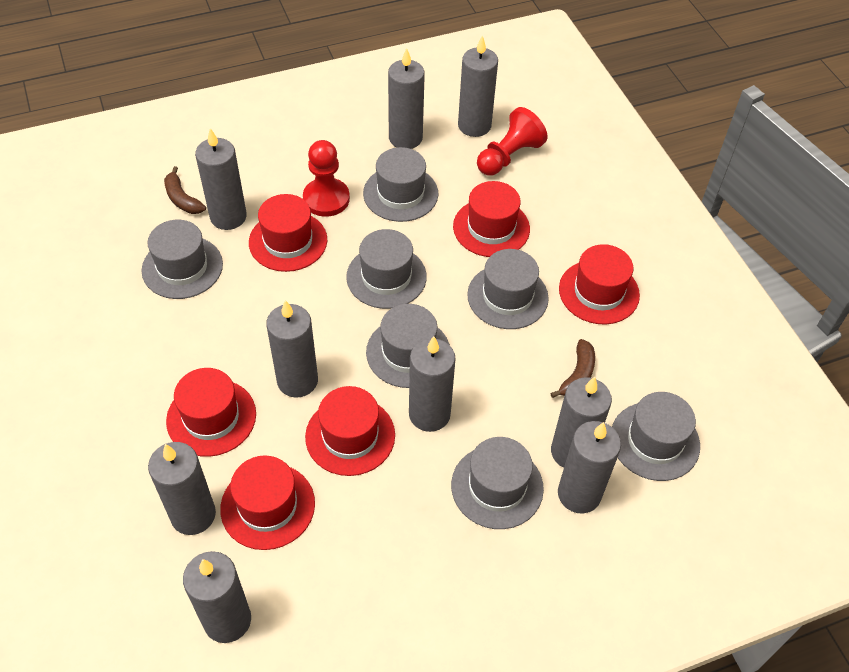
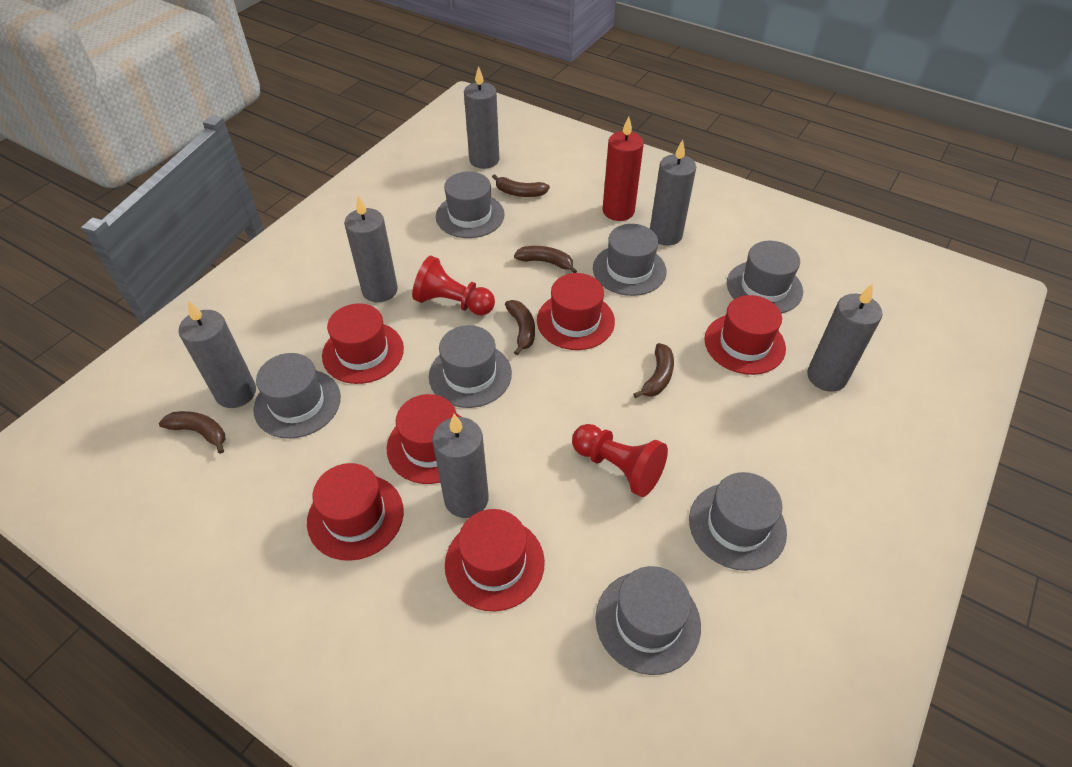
brown banana: 2 -> 5
grey candle: 9 -> 6
red candle: 0 -> 1

